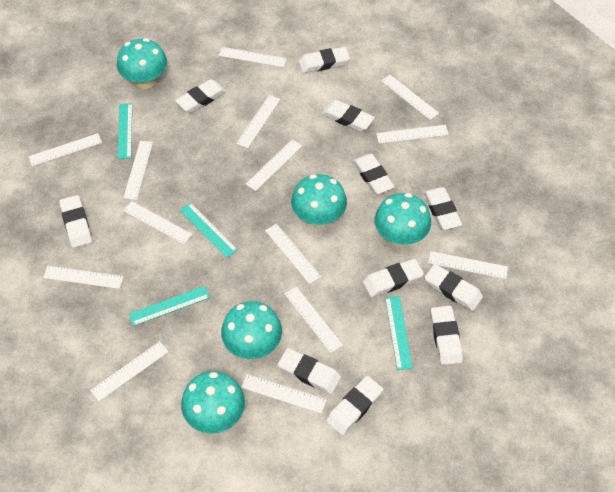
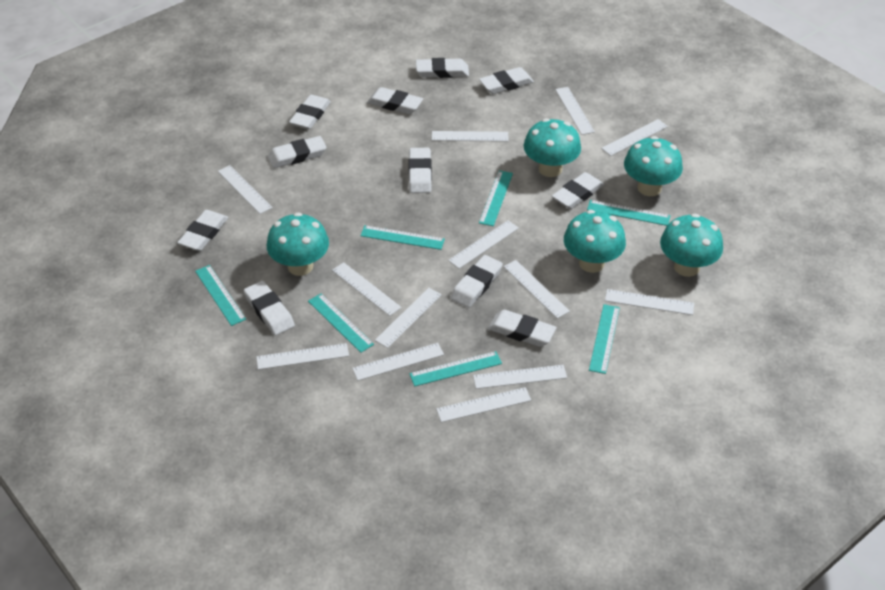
turquoise ruler: 4 -> 7
white ruler: 14 -> 13

